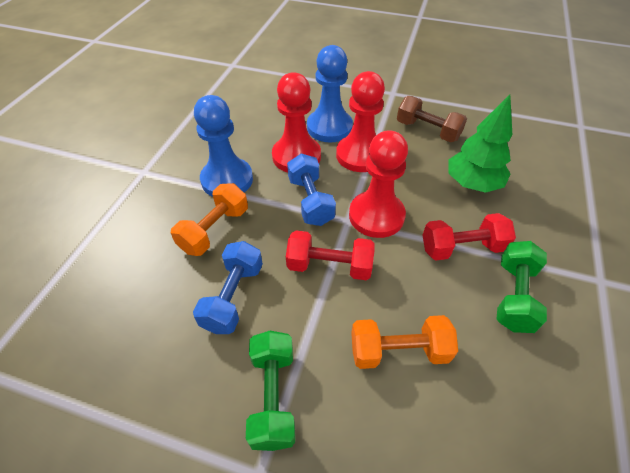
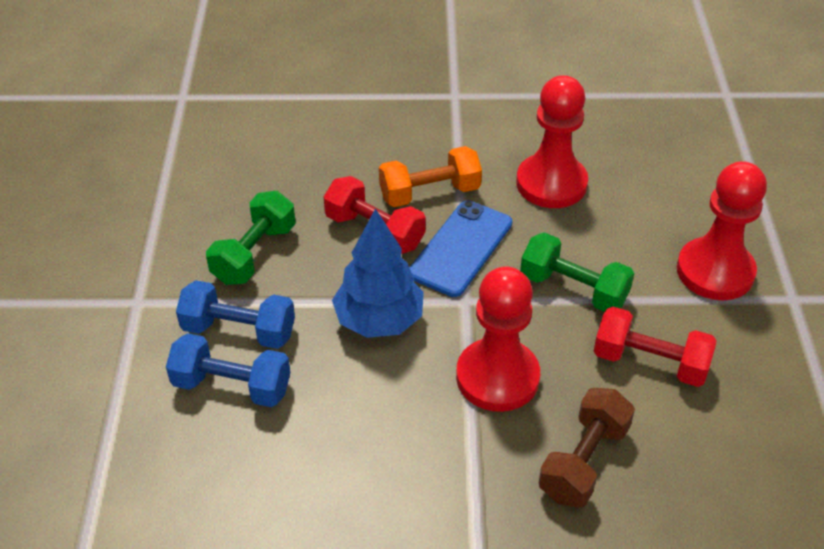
blue pawn: 2 -> 0
blue phone: 0 -> 1
blue tree: 0 -> 1
green tree: 1 -> 0
orange dumbbell: 2 -> 1

